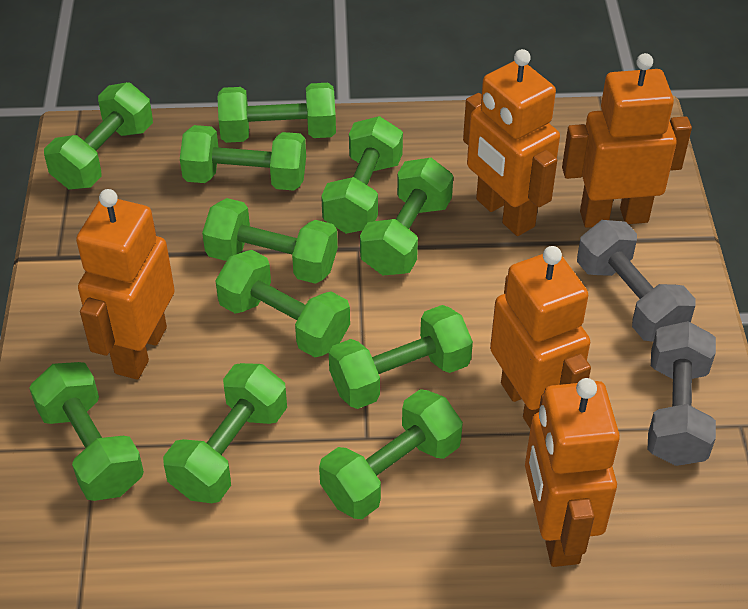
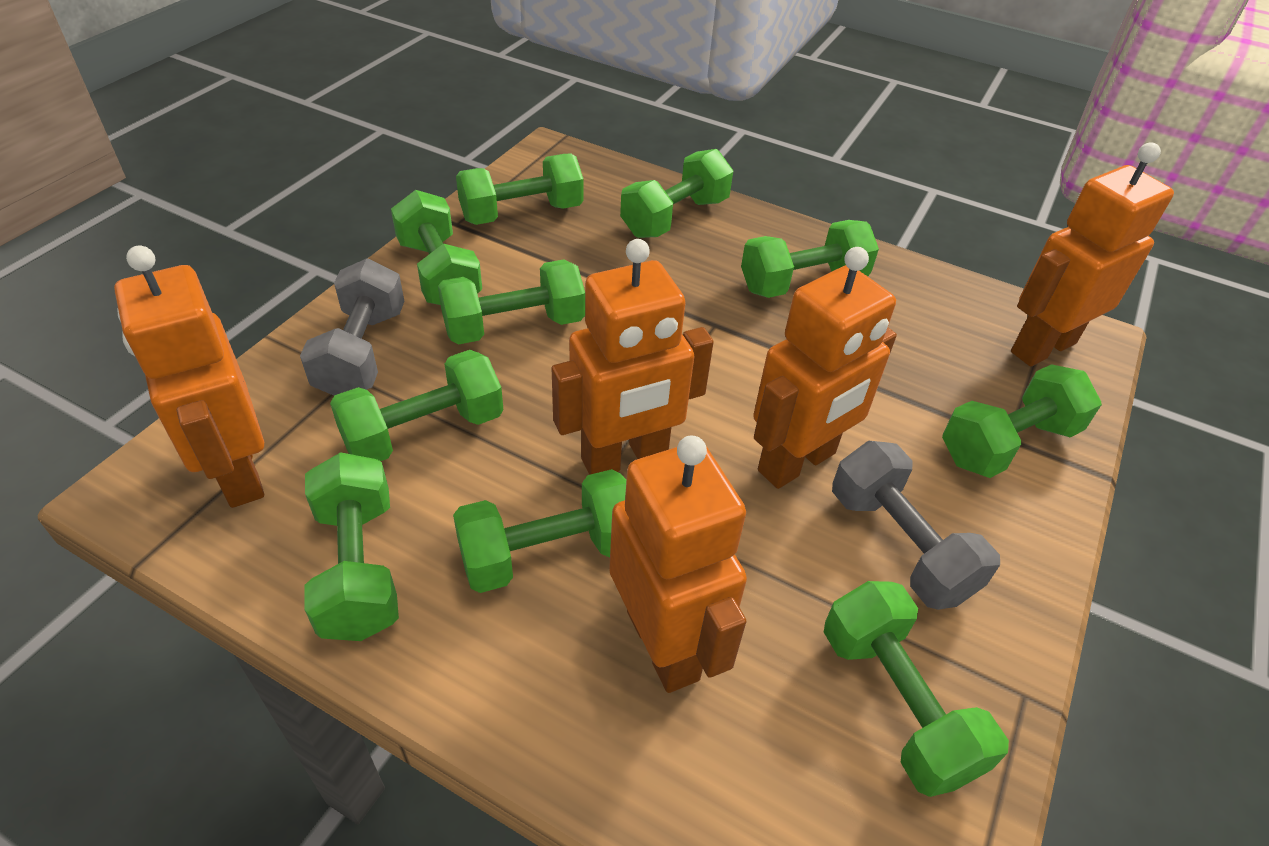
green dumbbell: 11 -> 10

